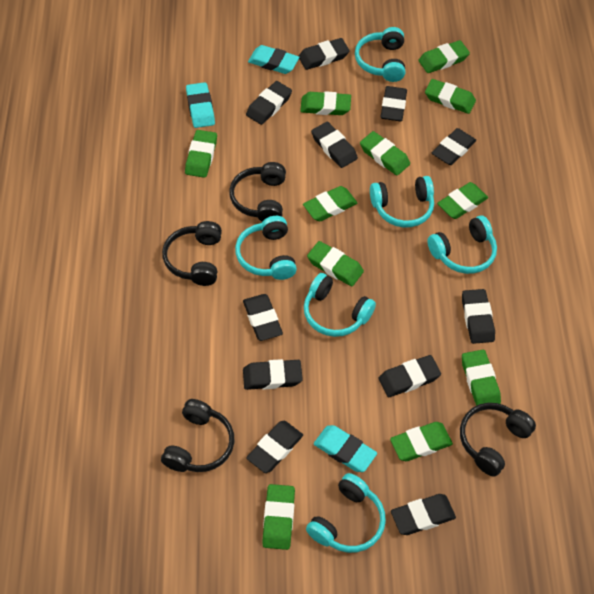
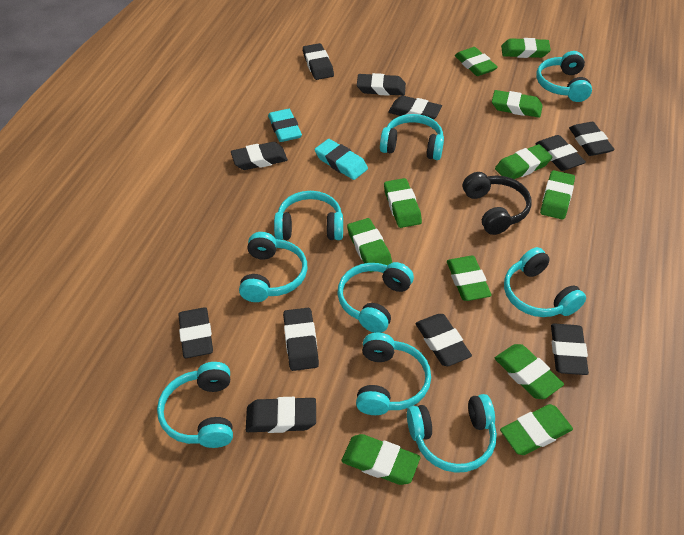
black headphones: 4 -> 1
turquoise eraser: 3 -> 2
turquoise headphones: 6 -> 9

